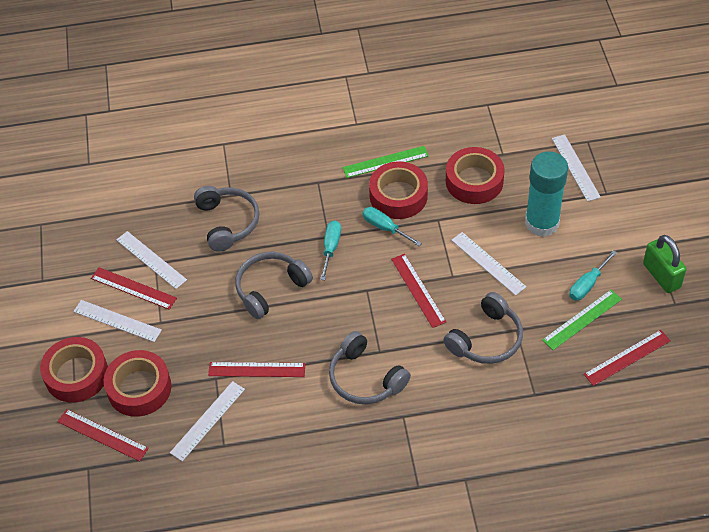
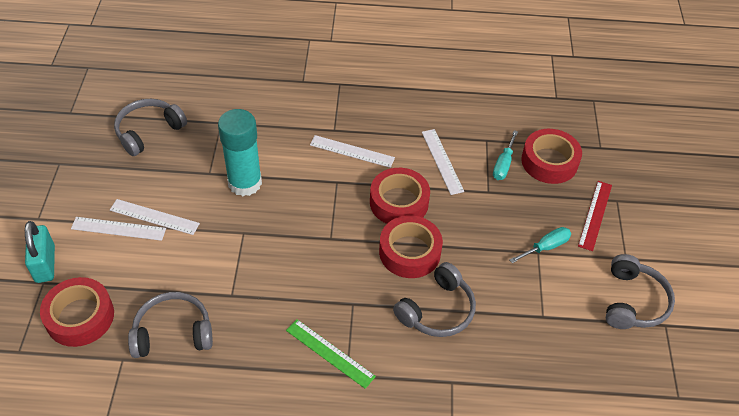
green padlock: 1 -> 0
green ruler: 2 -> 1
red ruler: 5 -> 1
turquoise padlock: 0 -> 1
turquoise screwdriver: 3 -> 2
white ruler: 5 -> 4

